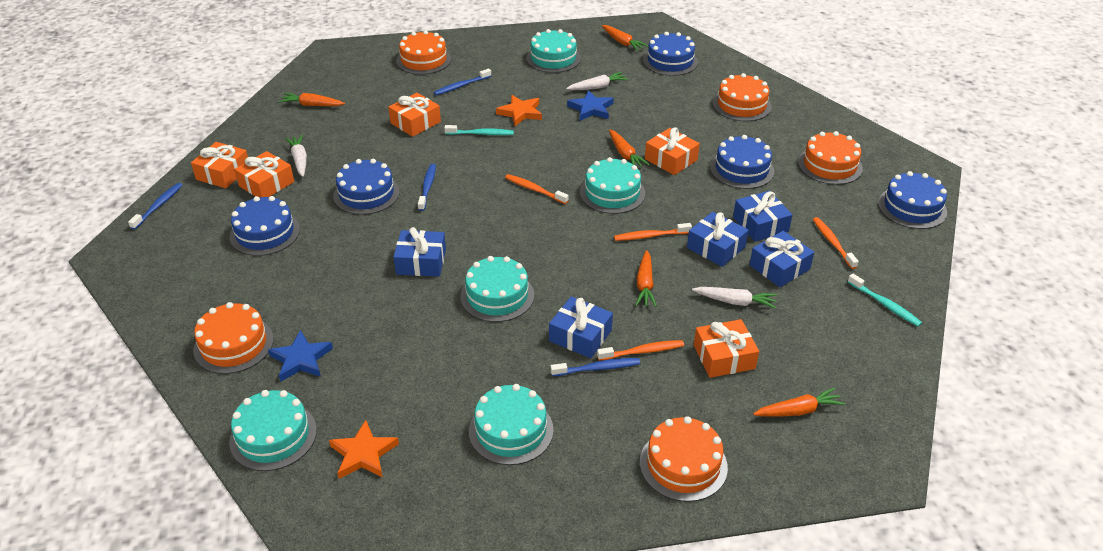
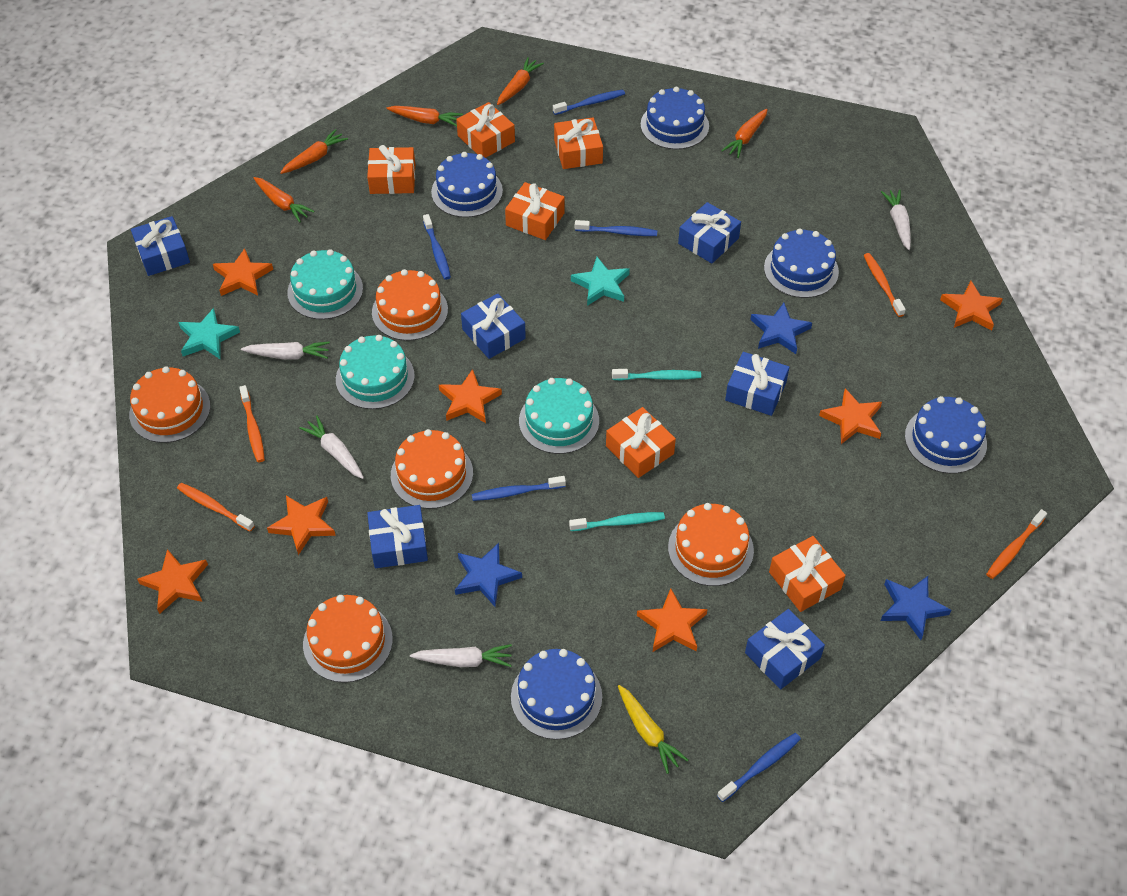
blue gift: 5 -> 6
blue star: 2 -> 3
blue toothbrush: 4 -> 5
orange gift: 5 -> 6
orange star: 2 -> 7
turquoise cake: 5 -> 3
turquoise star: 0 -> 2
white carrot: 3 -> 4
yellow carrot: 0 -> 1

